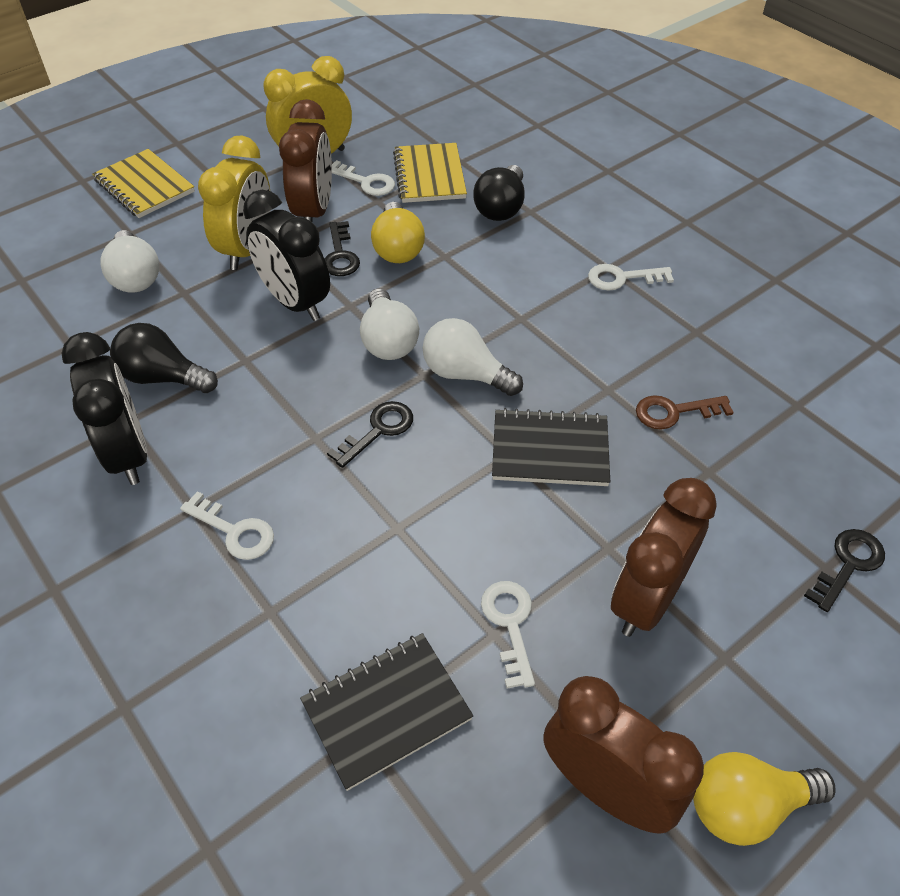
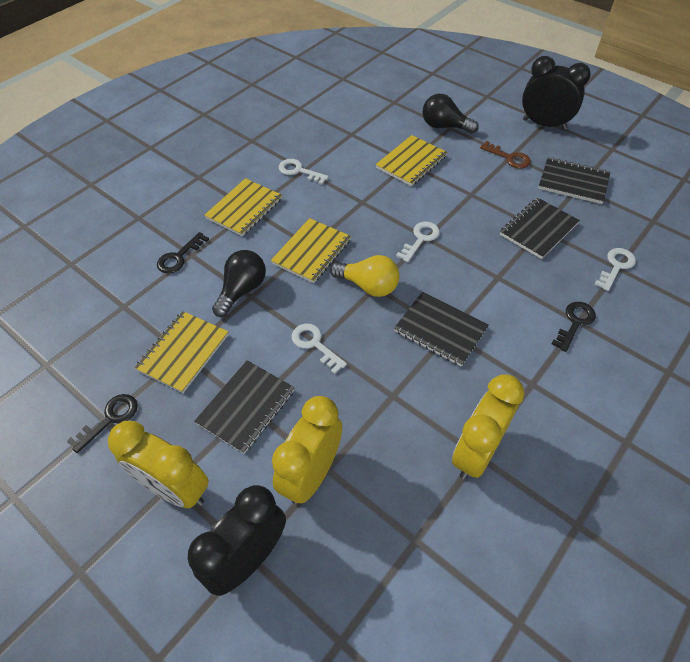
black notebook: 2 -> 4
brown clock: 3 -> 0
white light bulb: 3 -> 0
yellow clock: 2 -> 3
yellow light bulb: 2 -> 1
yellow notebook: 2 -> 4

